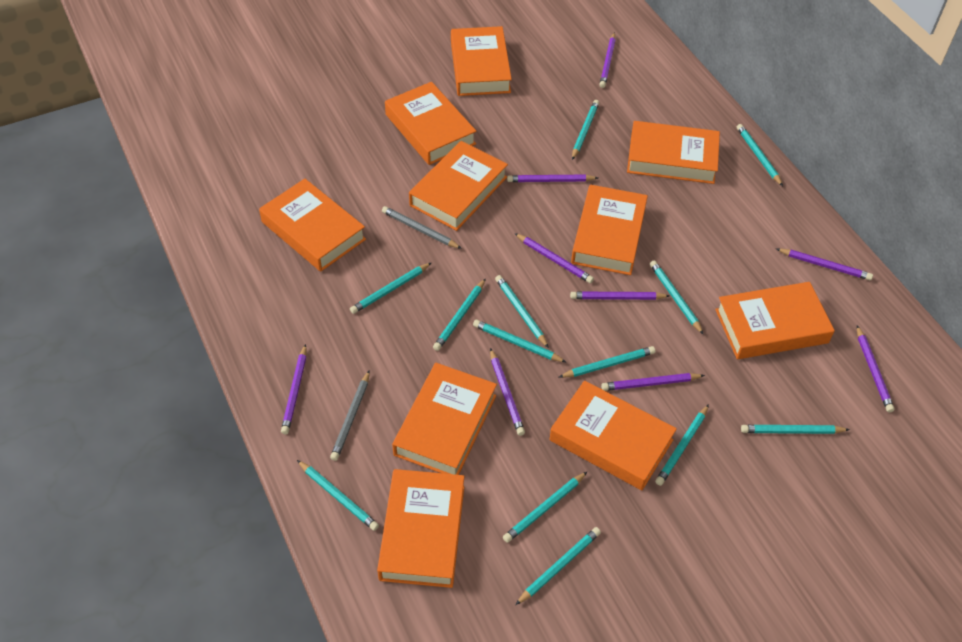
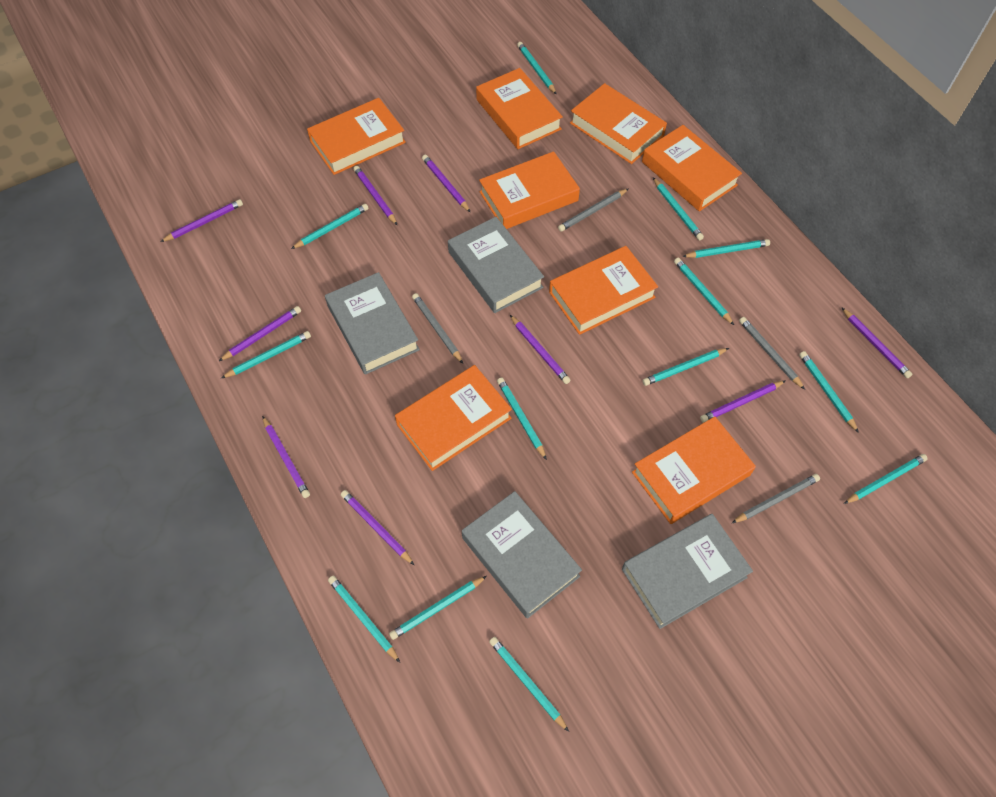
grey book: 0 -> 4
grey pencil: 2 -> 4
orange book: 10 -> 8

